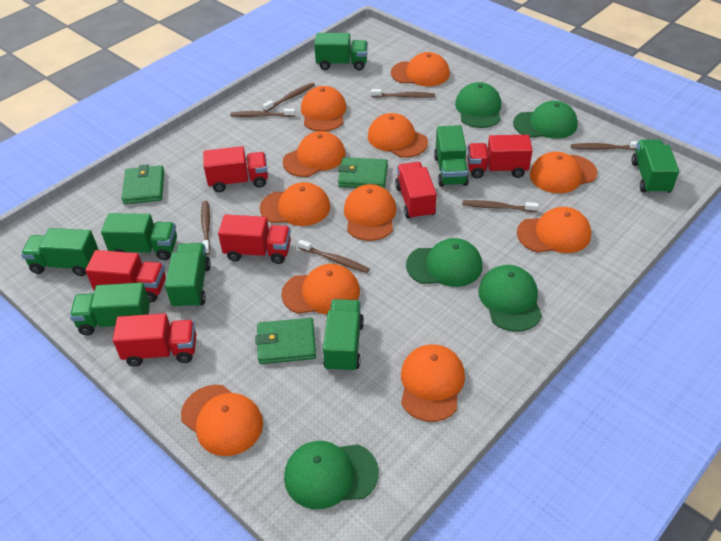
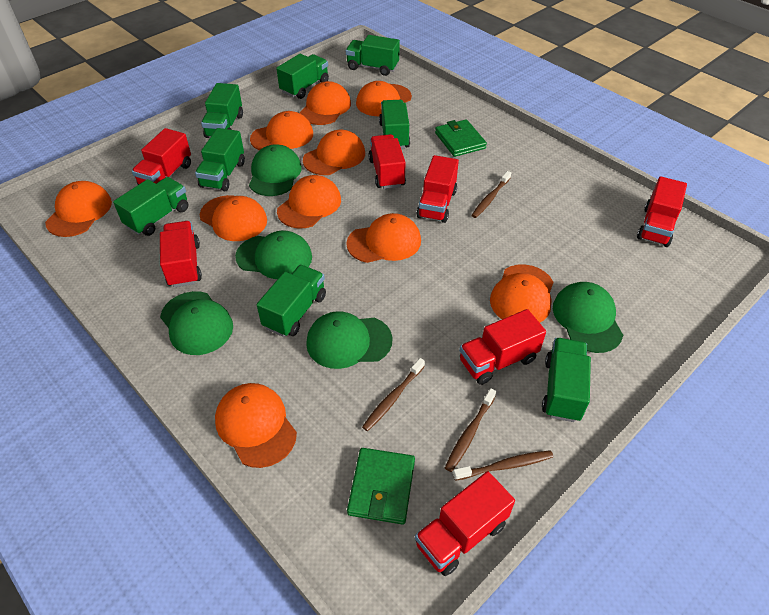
brown toothbrush: 7 -> 4
green wallet: 3 -> 2
orange cap: 11 -> 10
red truck: 6 -> 7

